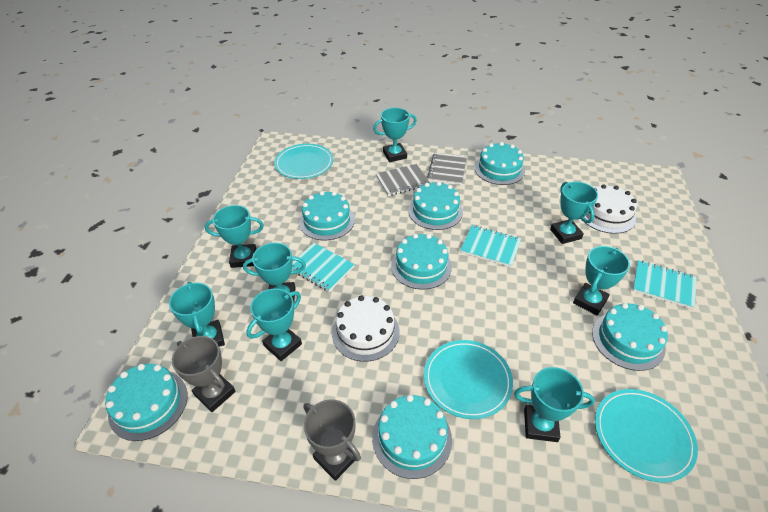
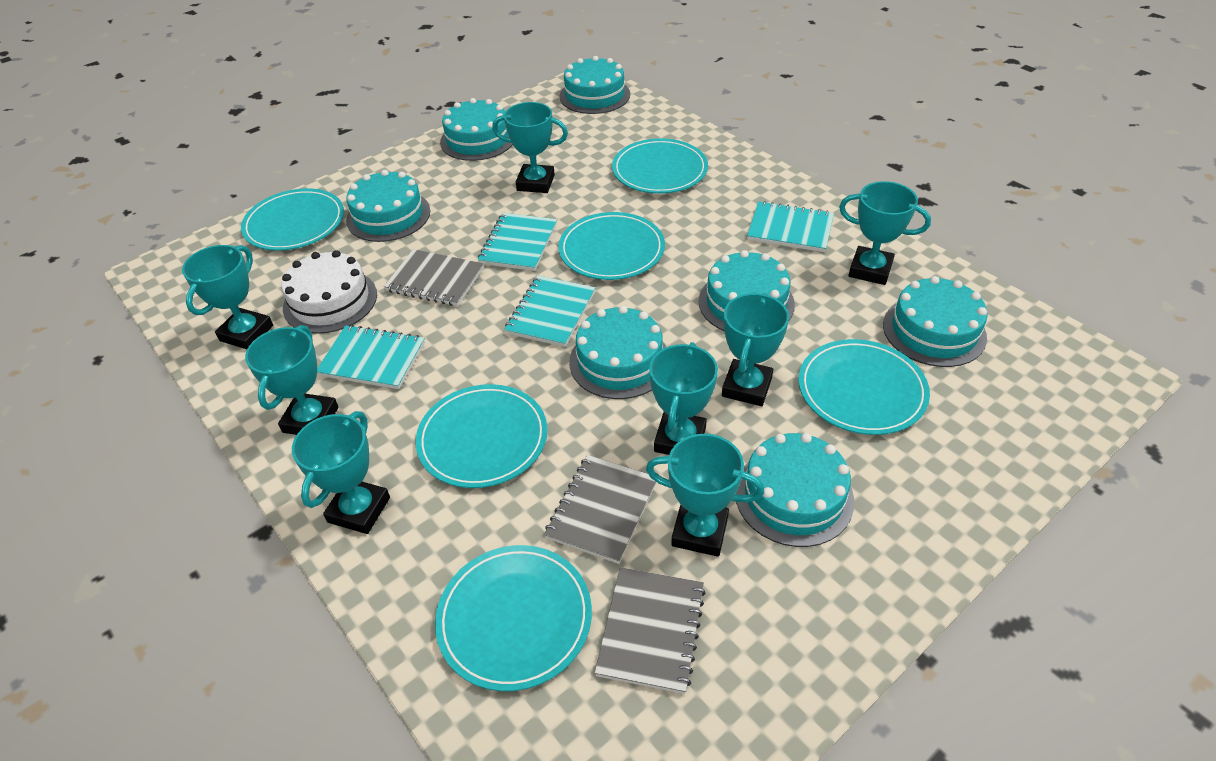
grey notebook: 2 -> 3
grey trophy: 2 -> 0
turquoise notebook: 3 -> 4
turquoise plate: 3 -> 6
white cake: 2 -> 1

